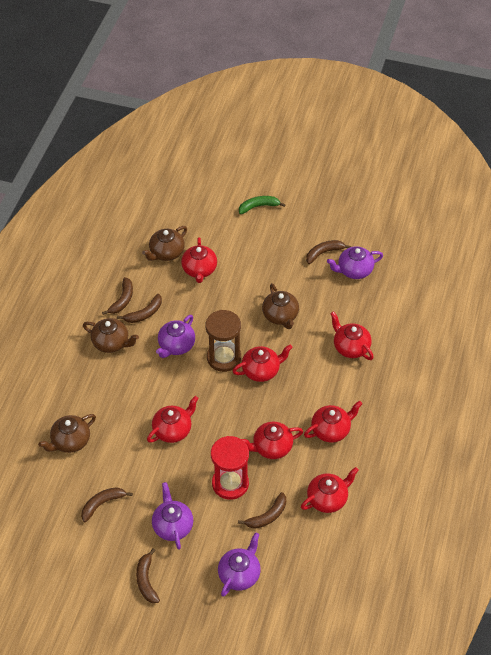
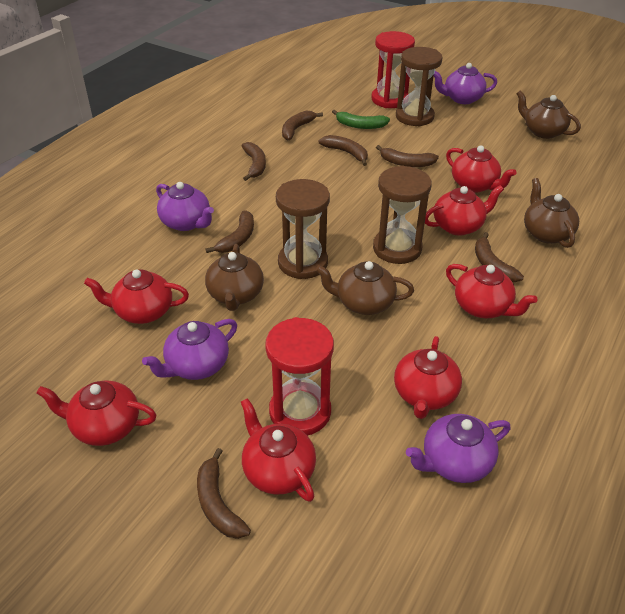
brown banana: 6 -> 7
brown hourglass: 1 -> 3
red hourglass: 1 -> 2

